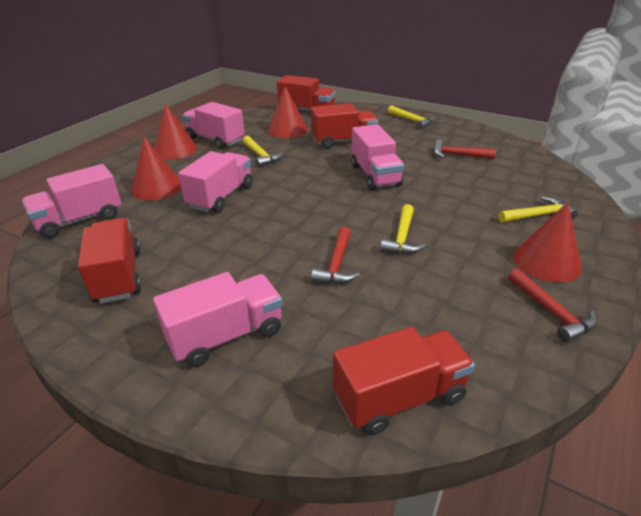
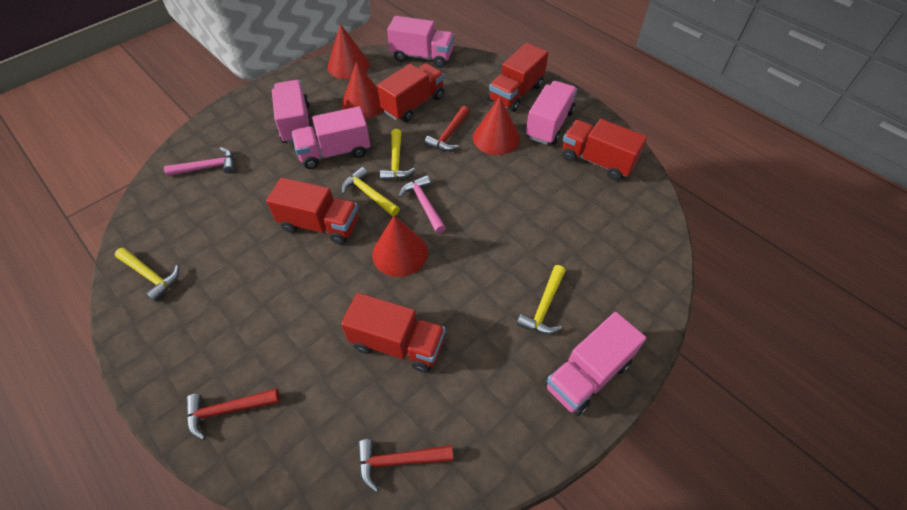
pink hammer: 0 -> 2
red truck: 4 -> 5

